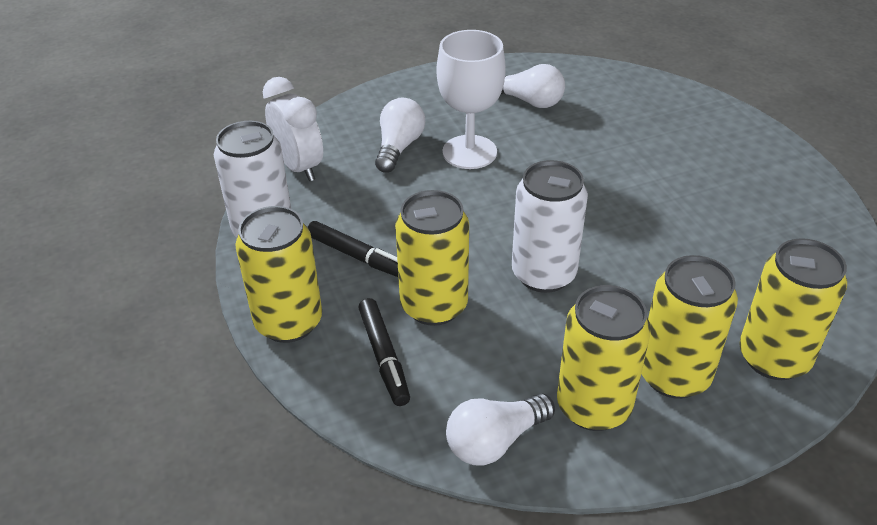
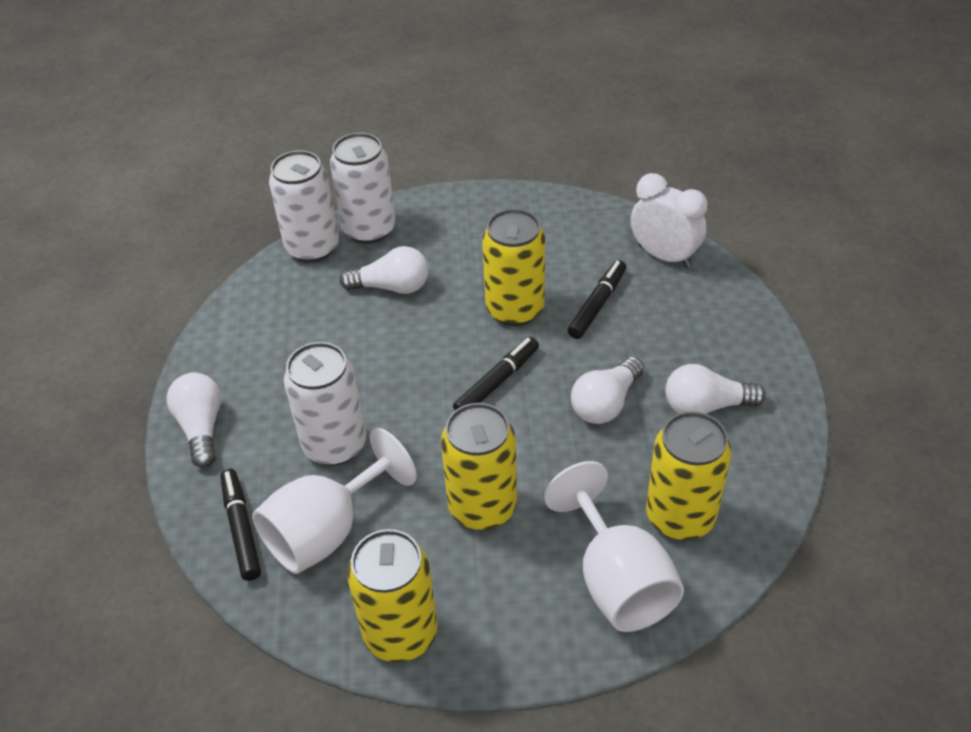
black marker: 2 -> 3
white can: 2 -> 3
white goblet: 1 -> 2
white light bulb: 3 -> 4
yellow can: 5 -> 4

